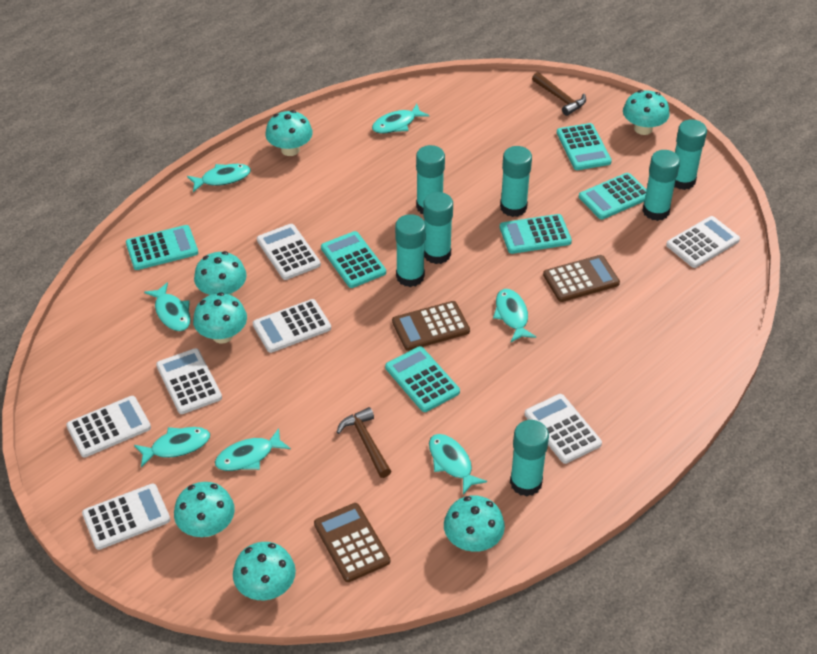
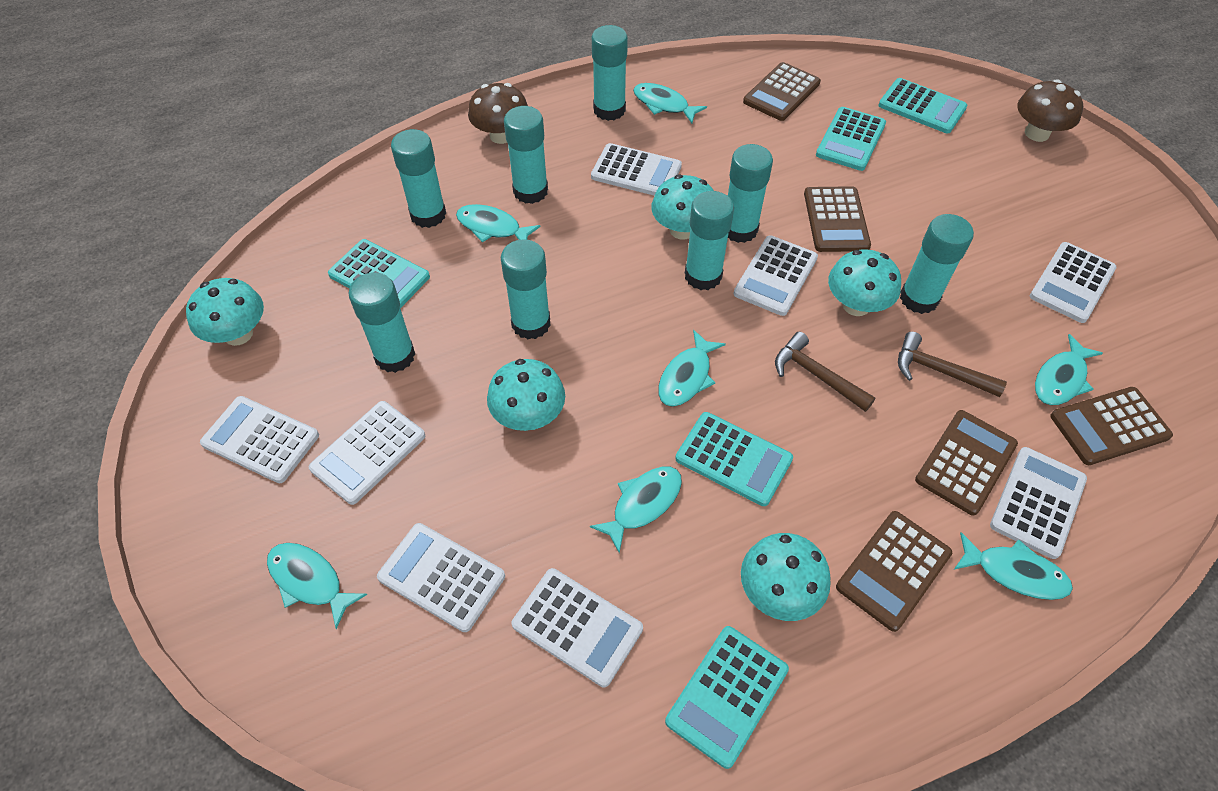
brown calculator: 3 -> 5
brown mushroom: 0 -> 2
turquoise calculator: 6 -> 5
turquoise glue stick: 7 -> 8
turquoise mushroom: 7 -> 5
white calculator: 7 -> 8

